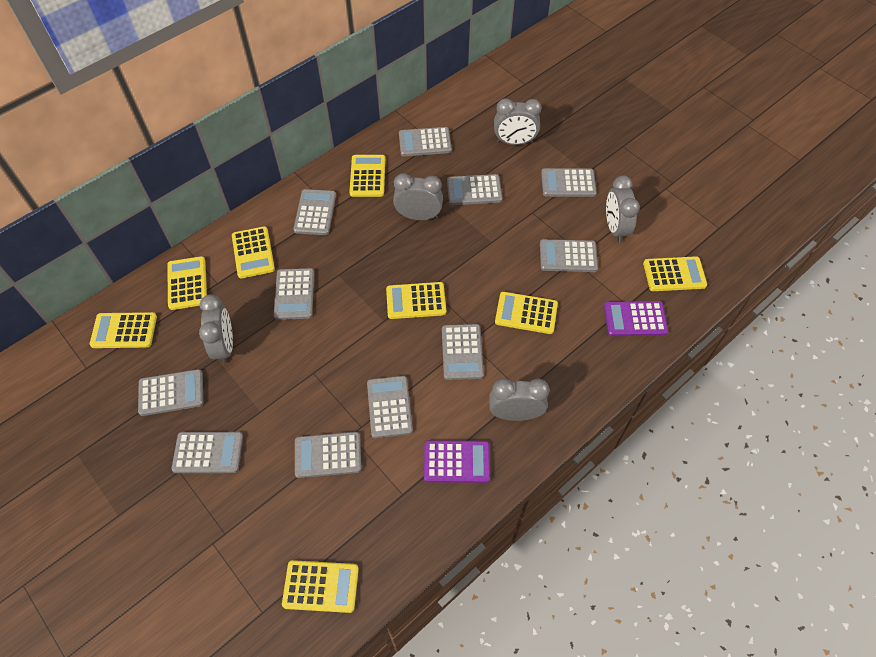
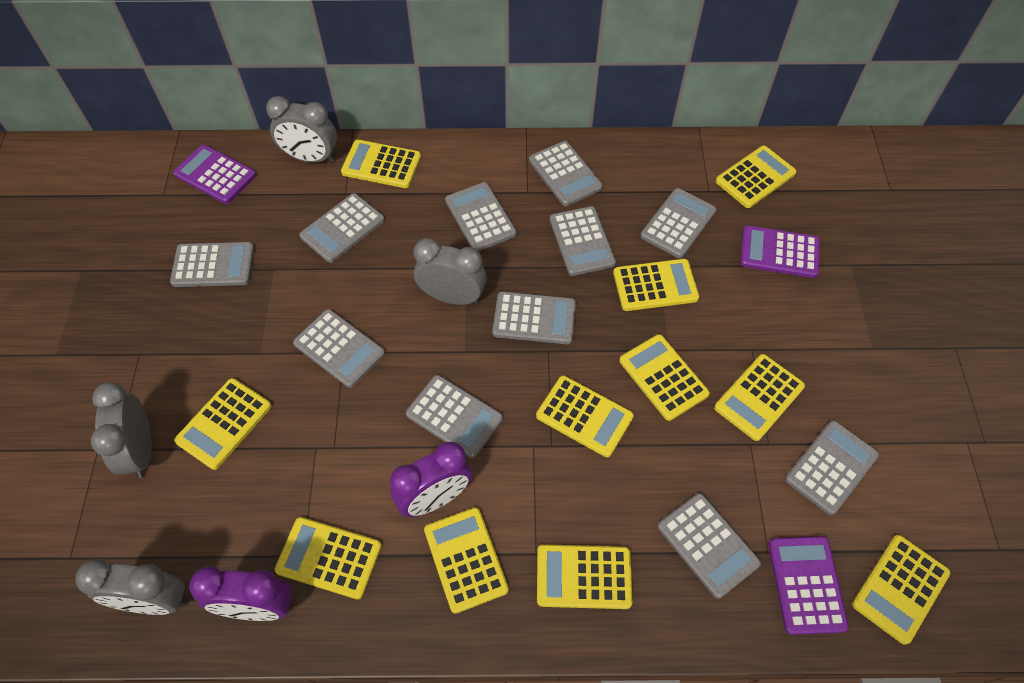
grey clock: 5 -> 4
purple calculator: 2 -> 3
purple clock: 0 -> 2
yellow calculator: 8 -> 11

